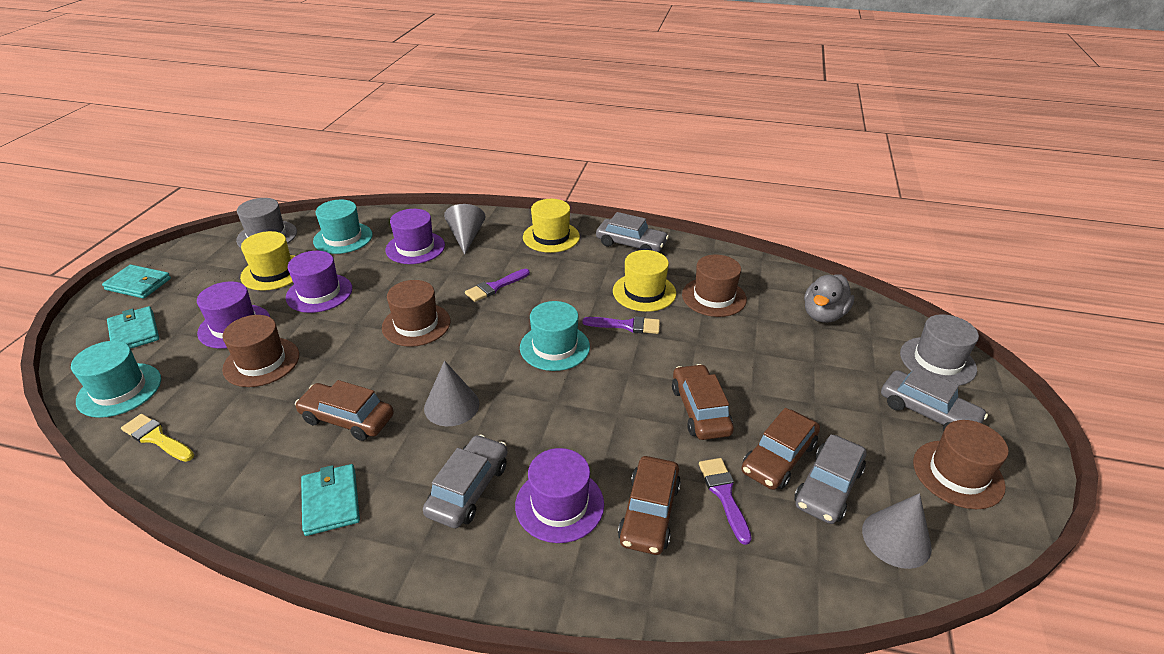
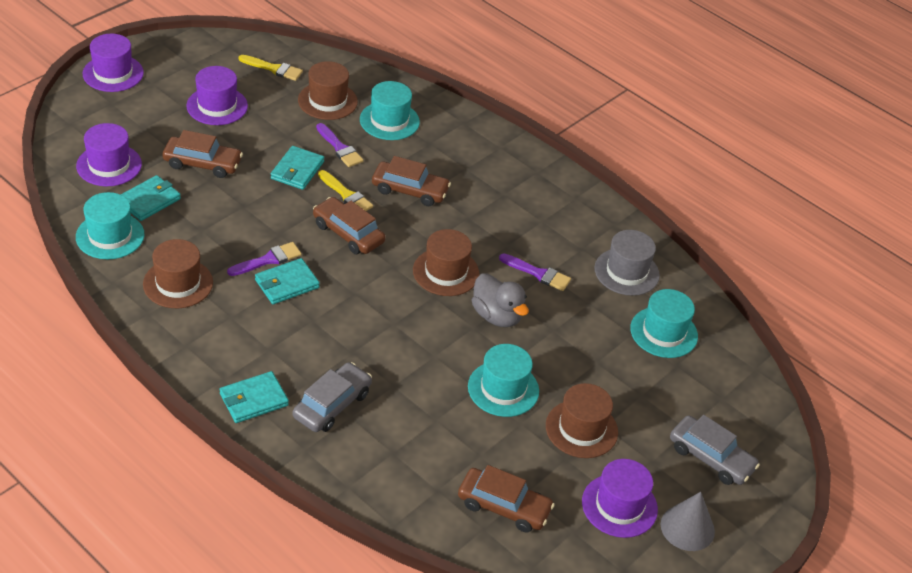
grey car: 4 -> 2
grey cone: 3 -> 1
grey hat: 2 -> 1
turquoise hat: 3 -> 4
turquoise wallet: 3 -> 4
yellow brush: 1 -> 2
yellow hat: 3 -> 0

